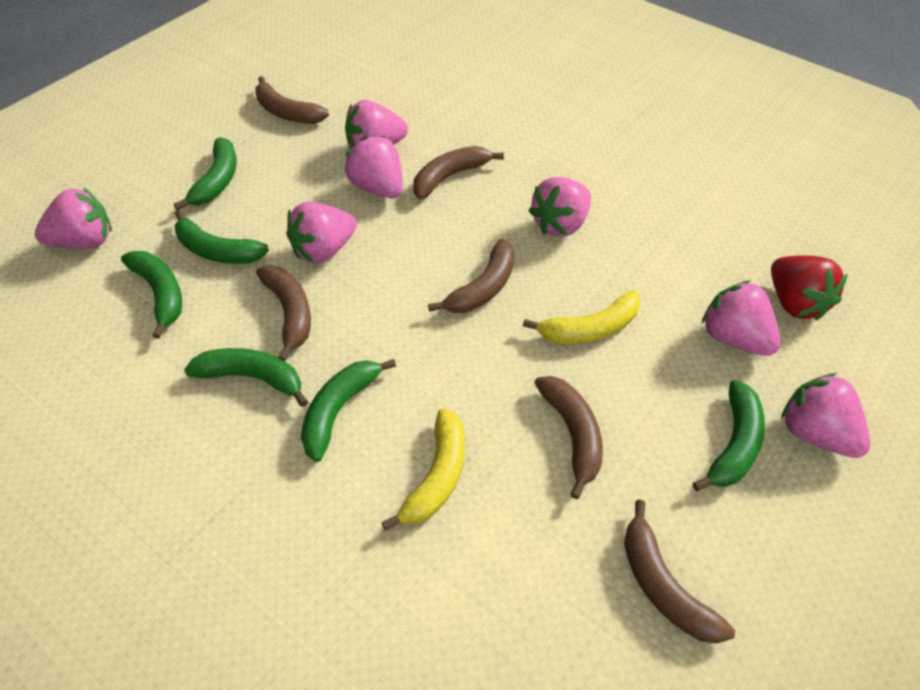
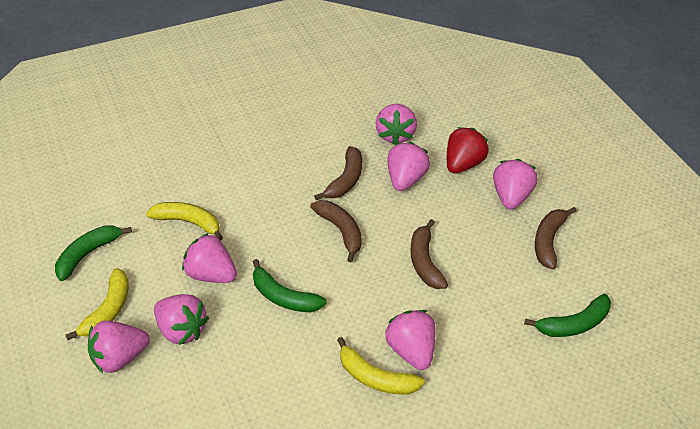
brown banana: 6 -> 4
green banana: 6 -> 3
yellow banana: 2 -> 3

